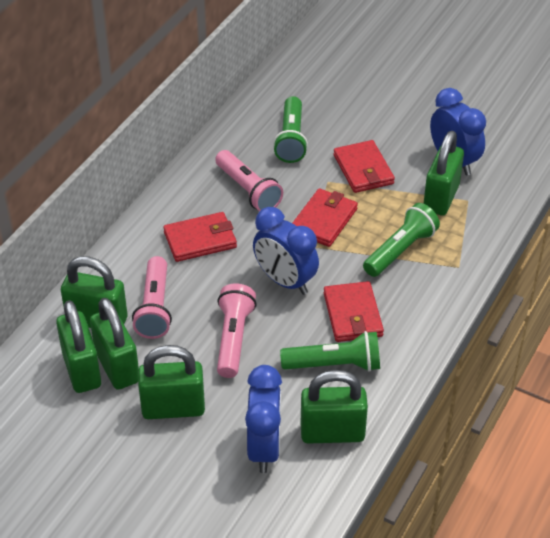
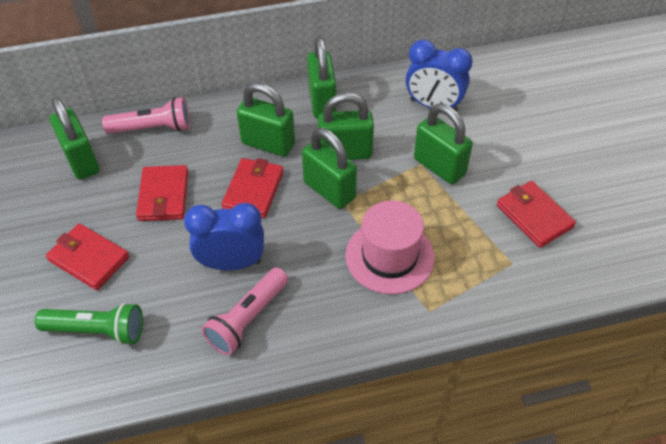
blue clock: 3 -> 2
green flashlight: 3 -> 1
pink flashlight: 3 -> 2
pink hat: 0 -> 1

